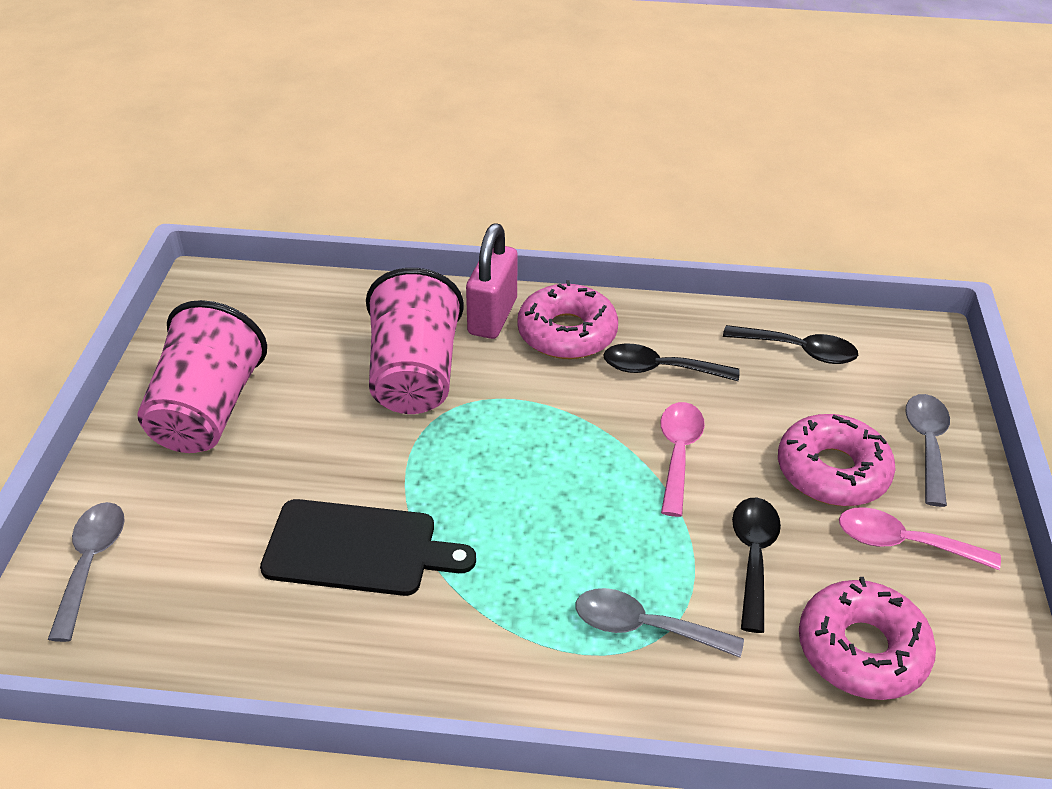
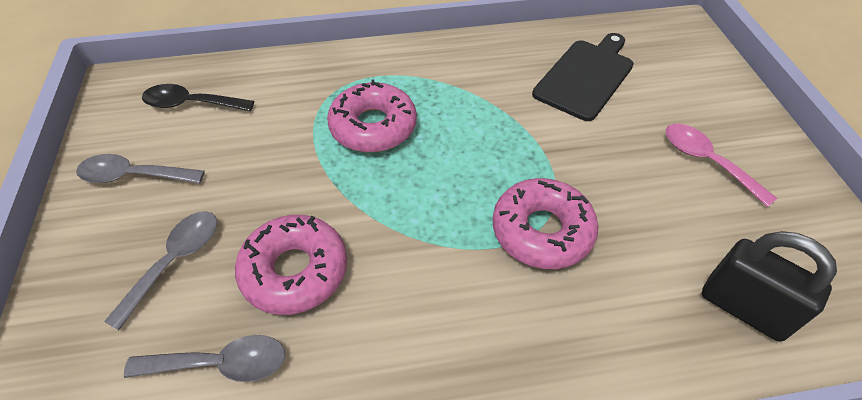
black padlock: 0 -> 1
black spoon: 3 -> 1
pink cup: 2 -> 0
pink padlock: 1 -> 0
pink spoon: 2 -> 1

